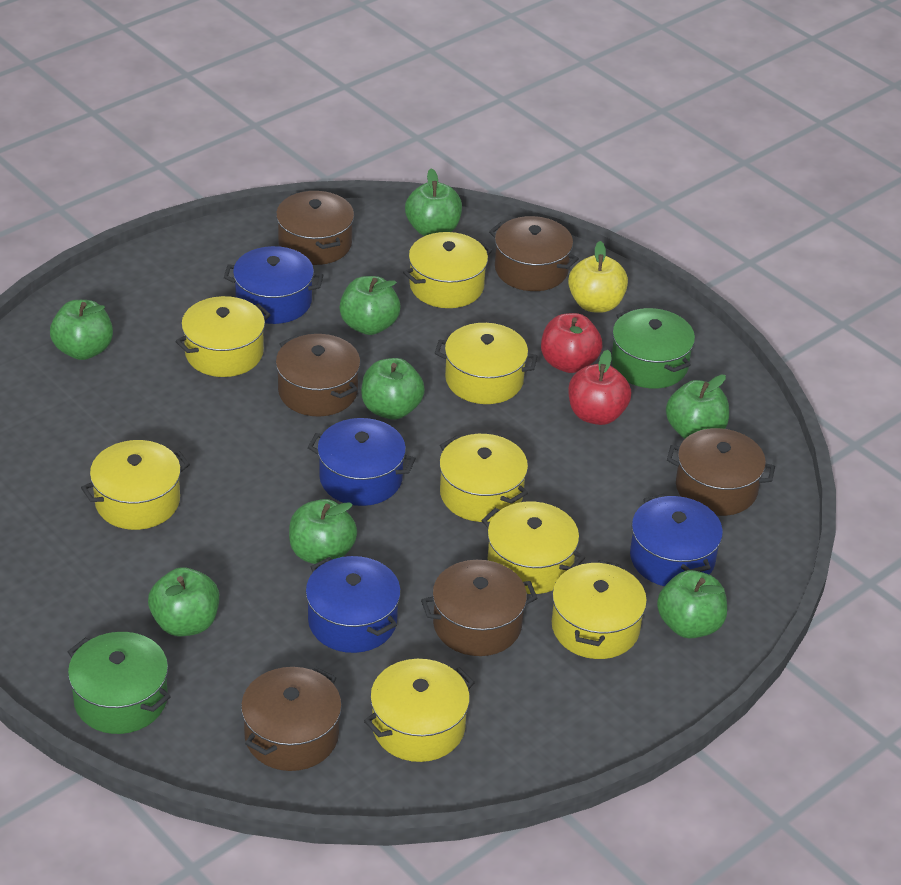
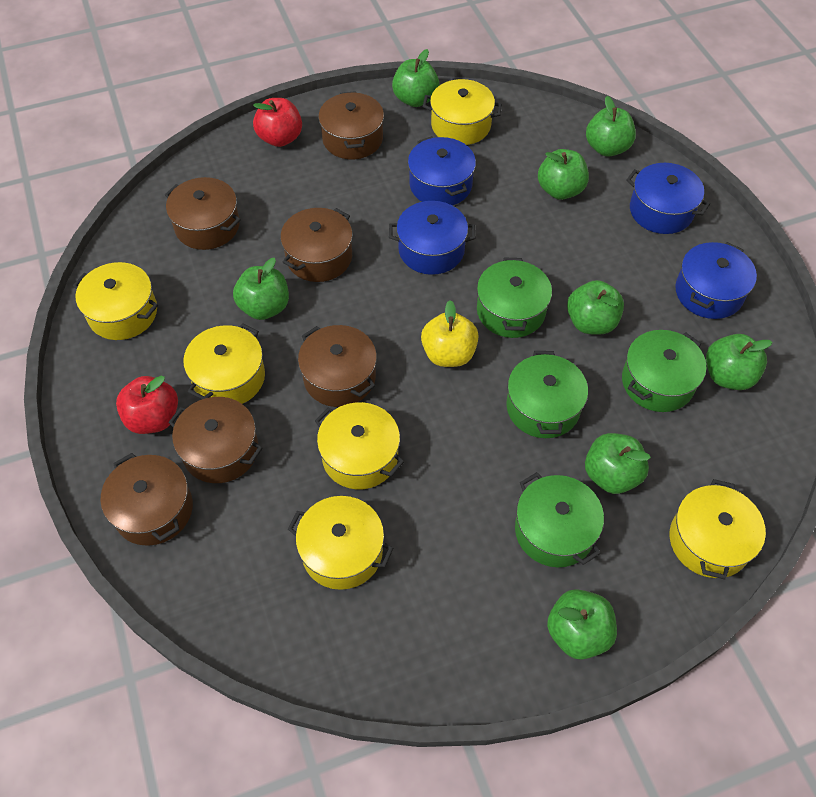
green pot: 2 -> 4
yellow pot: 8 -> 6

